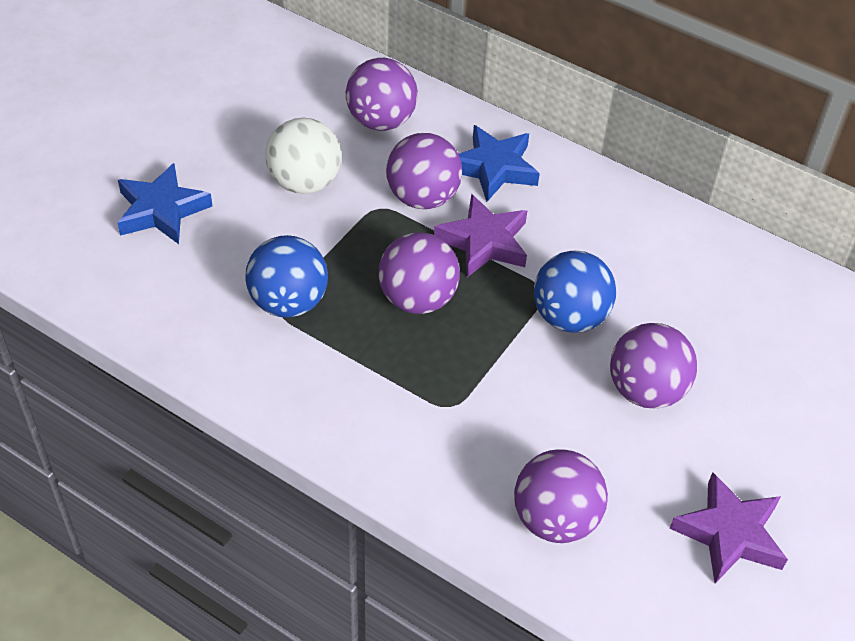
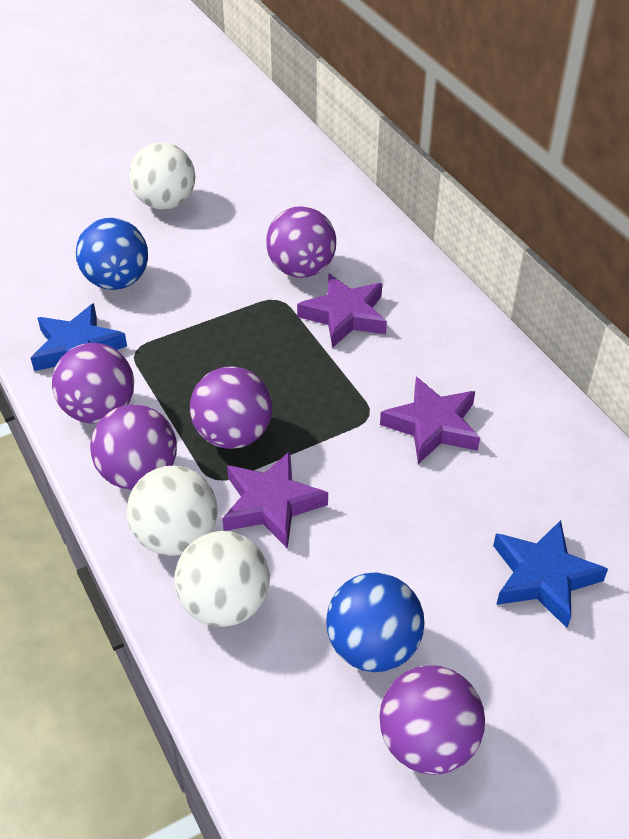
purple star: 2 -> 3
white ball: 1 -> 3

